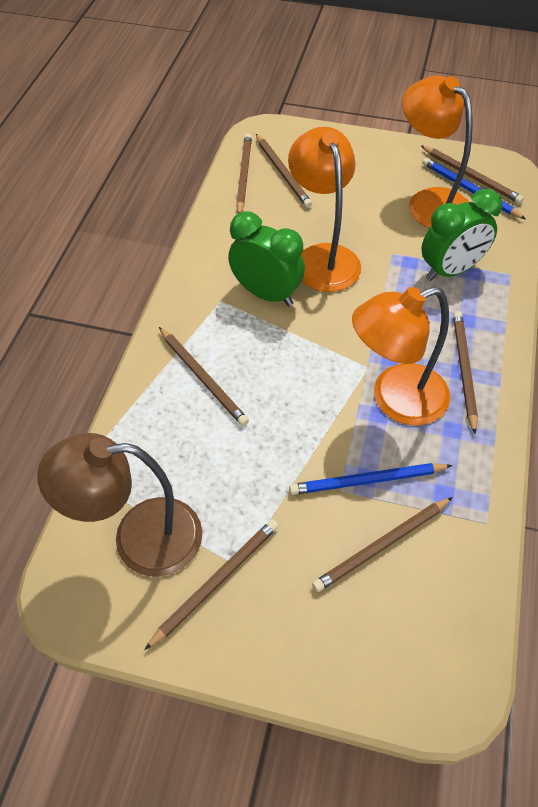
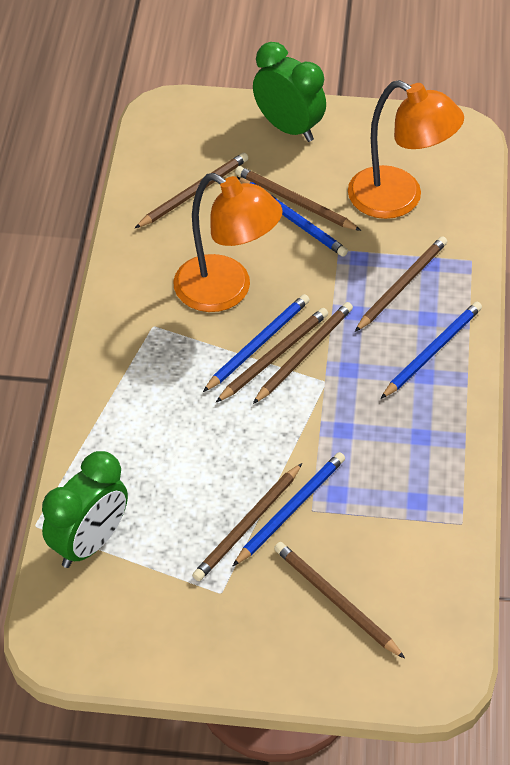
blue pencil: 2 -> 4
brown lamp: 1 -> 0
orange lamp: 3 -> 2

